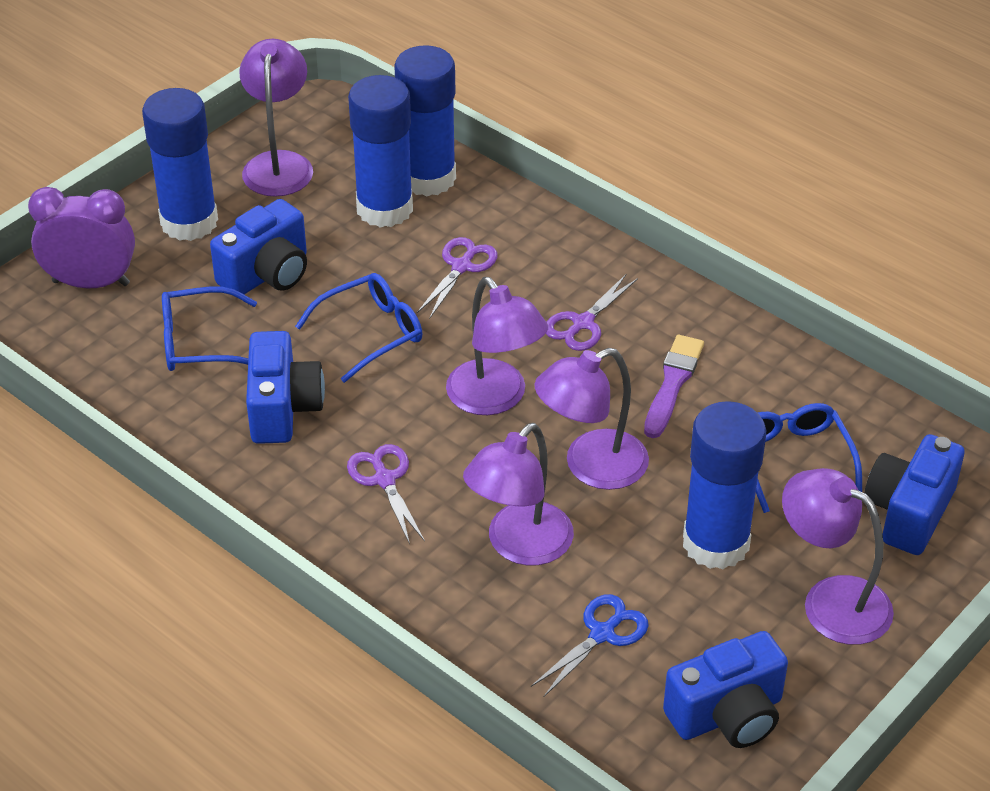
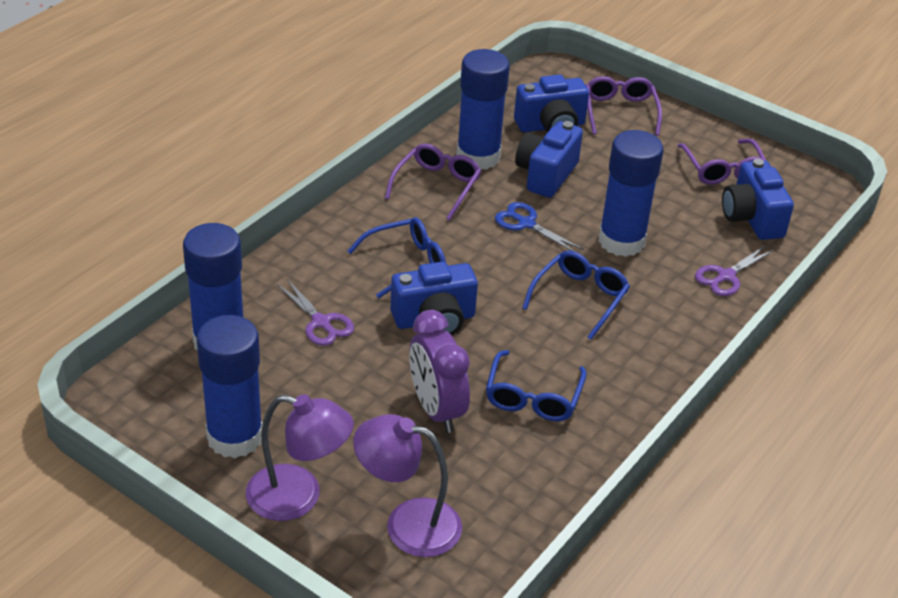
purple brush: 1 -> 0
purple glasses: 0 -> 3
purple lamp: 5 -> 2
purple scissors: 3 -> 2

